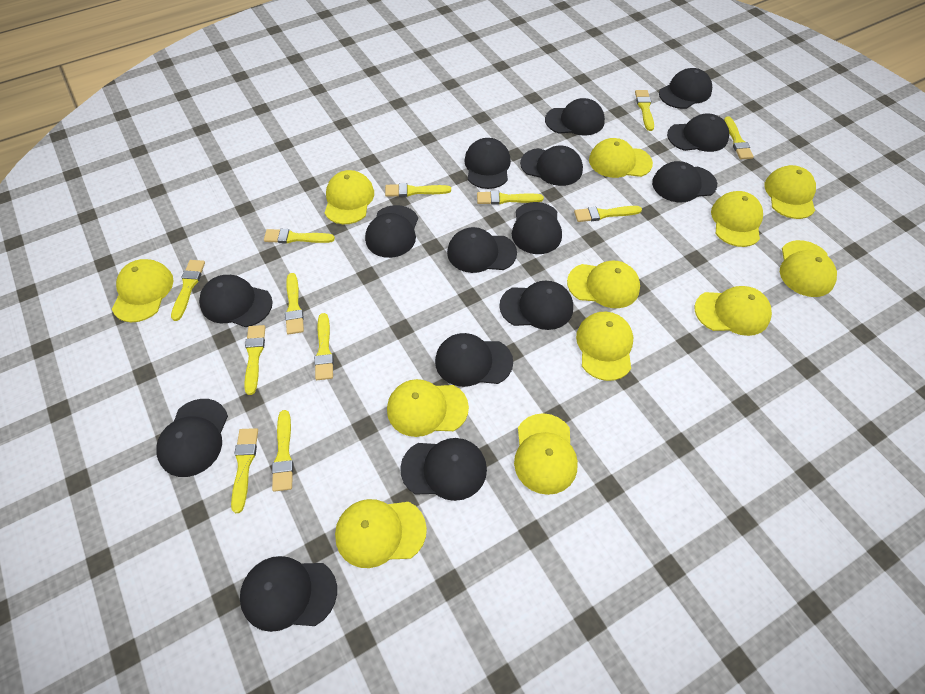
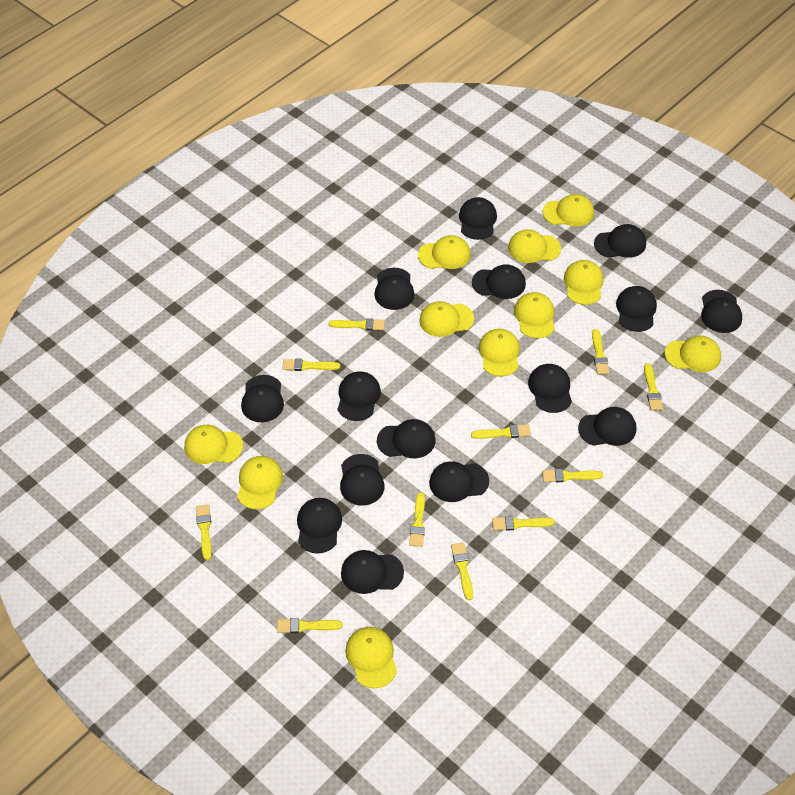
yellow brush: 12 -> 11
yellow cap: 12 -> 11

